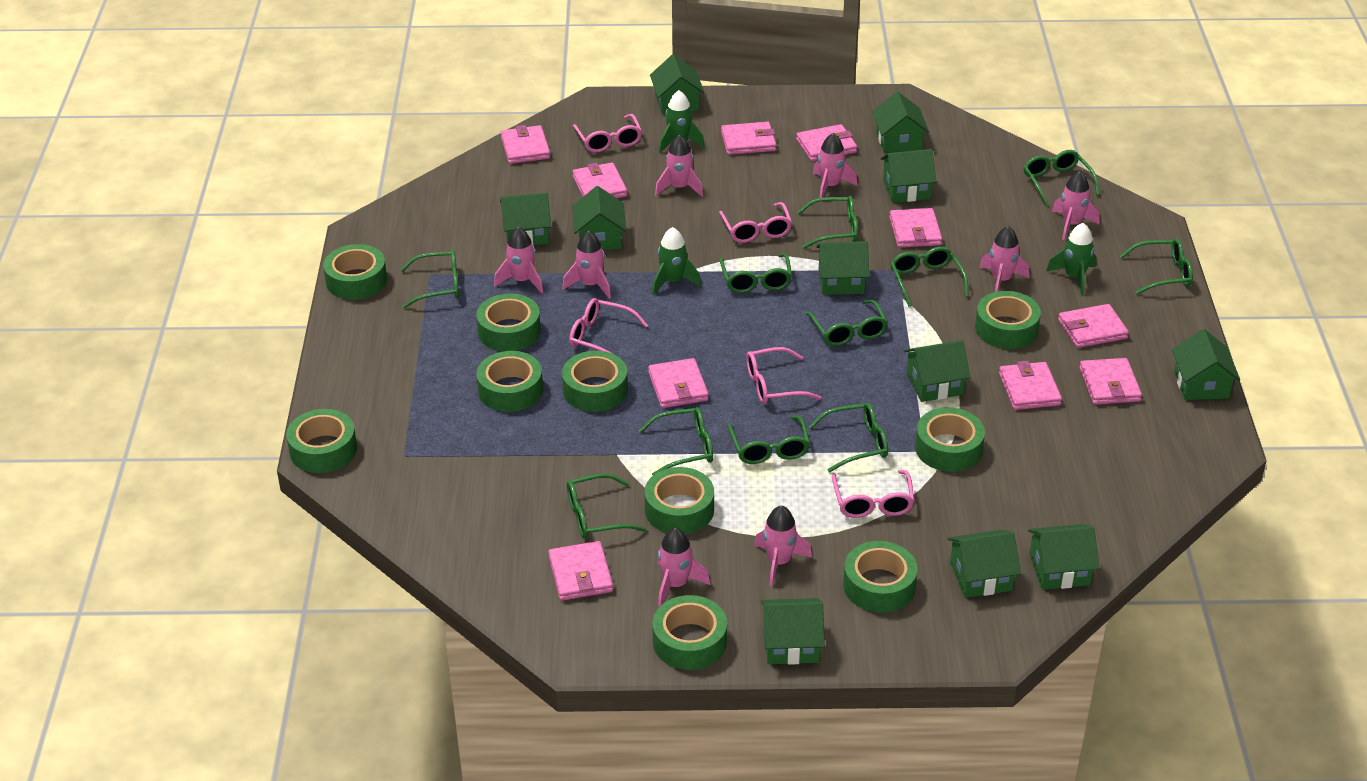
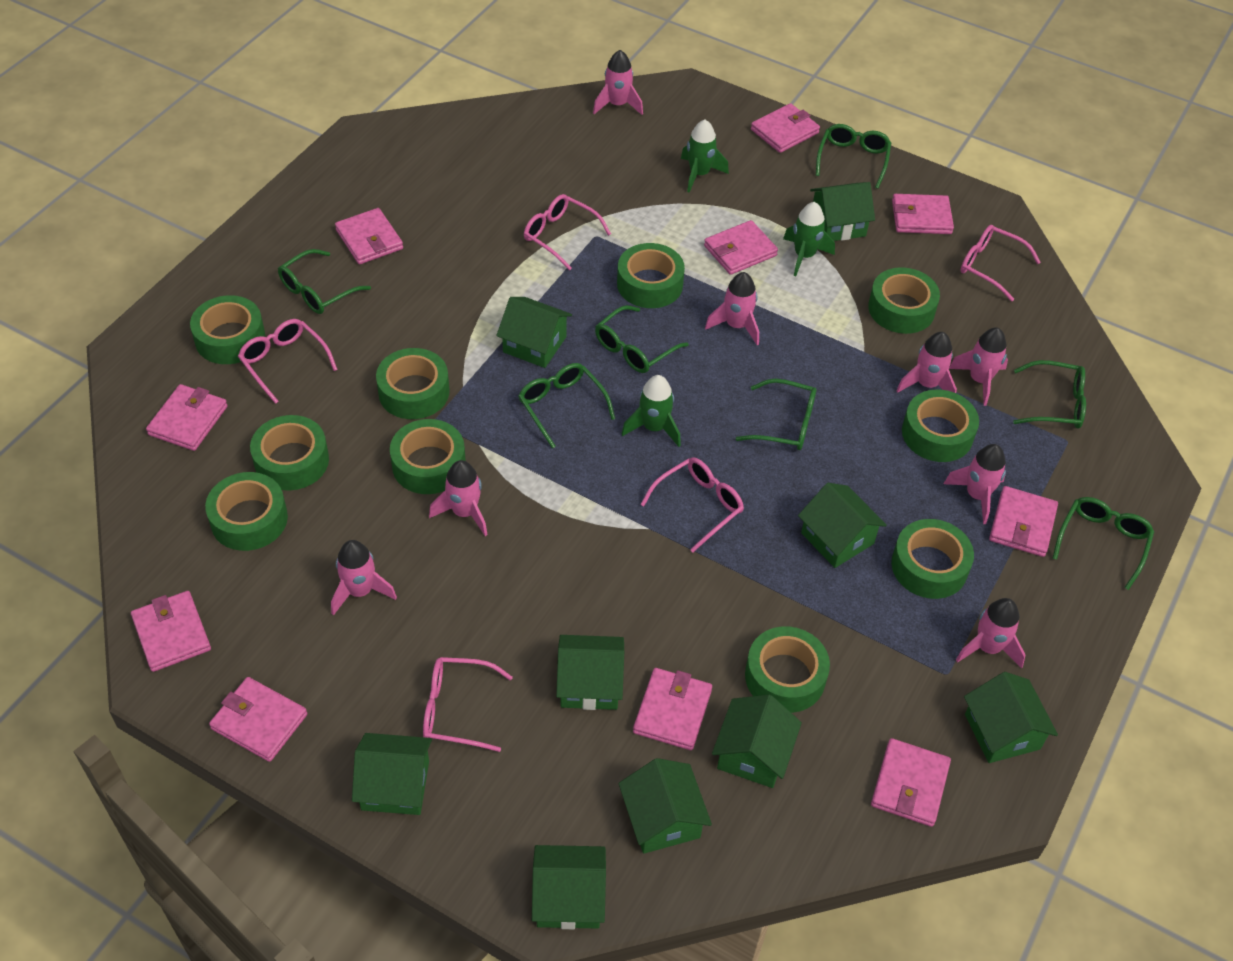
green glasses: 11 -> 7
green house: 11 -> 9

